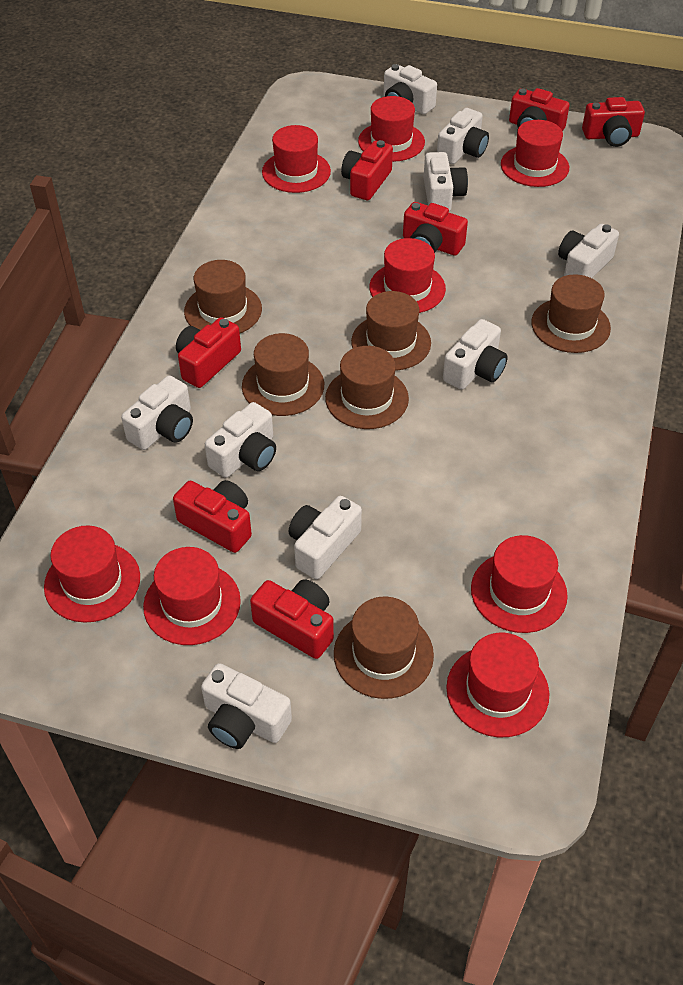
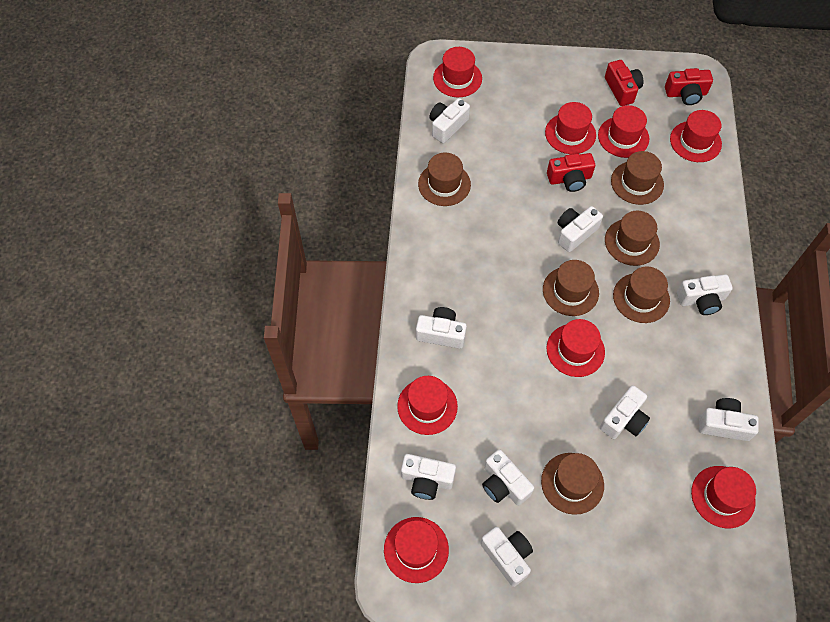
red camera: 7 -> 3

